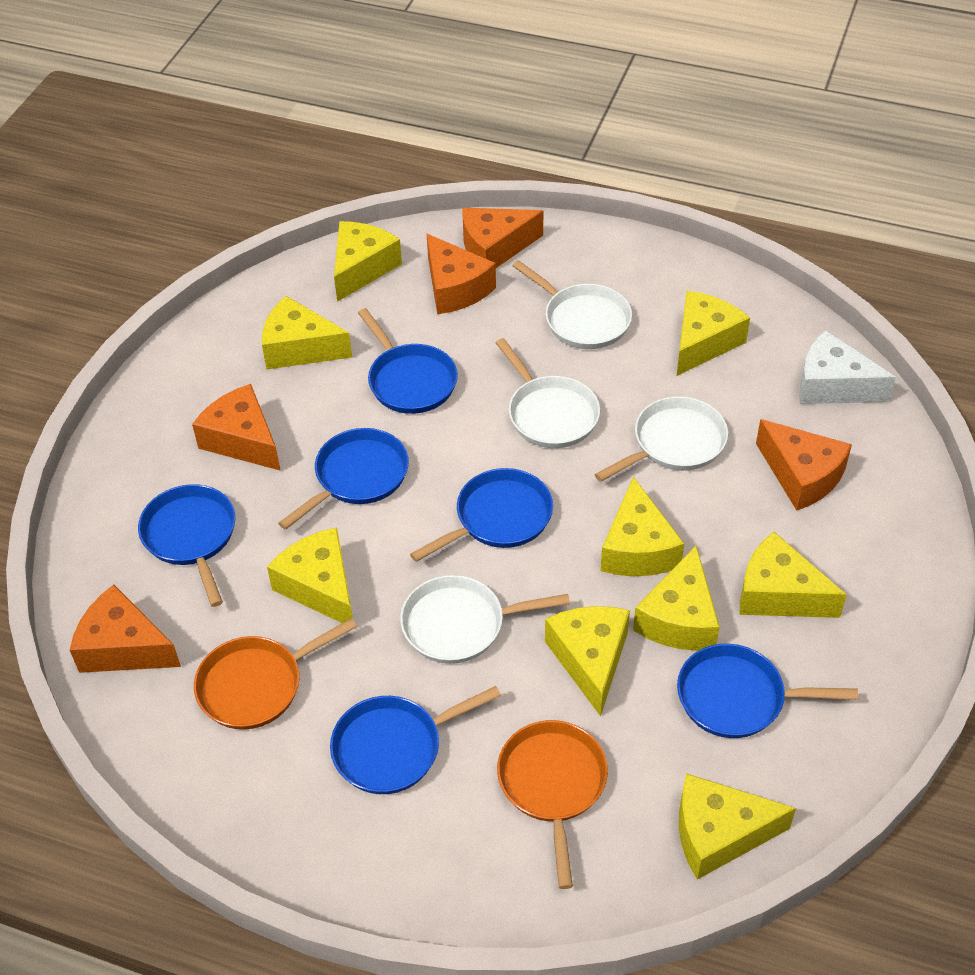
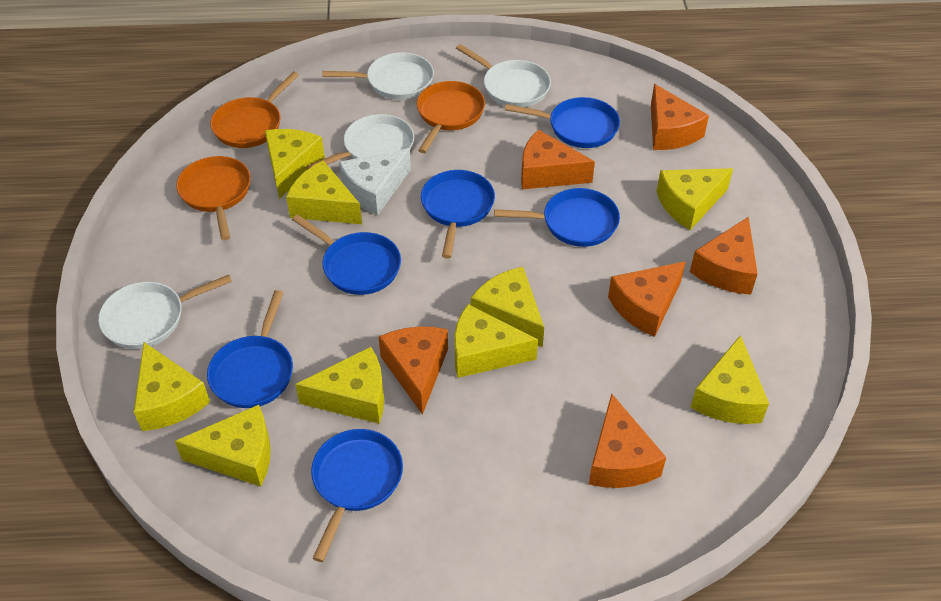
orange cheese: 5 -> 6
orange pan: 2 -> 3

